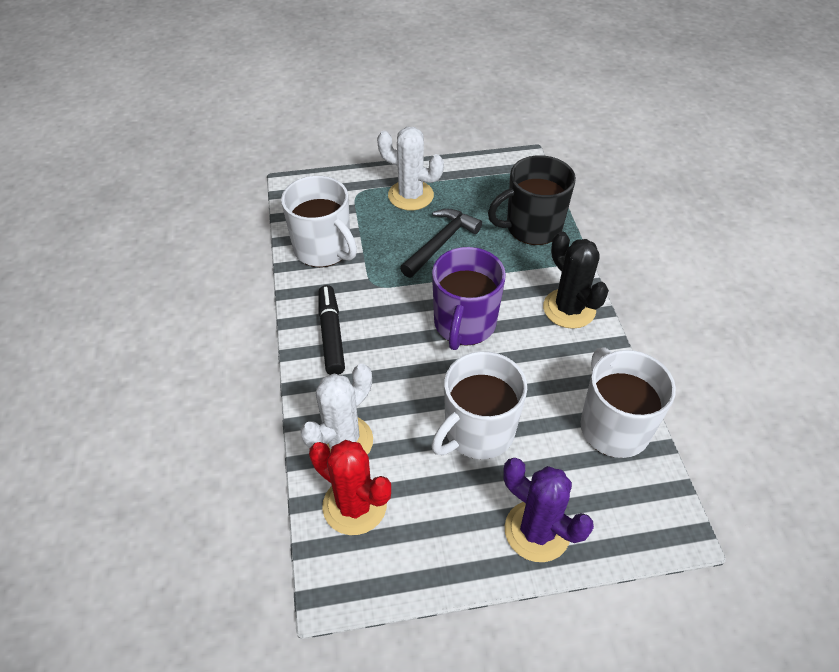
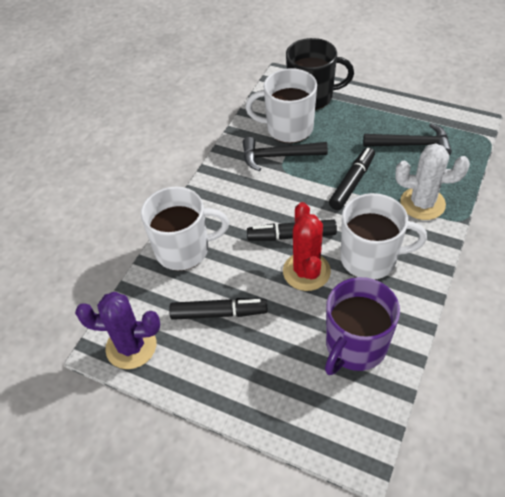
black cactus: 1 -> 0
black hammer: 1 -> 2
black marker: 1 -> 3
white cactus: 2 -> 1

